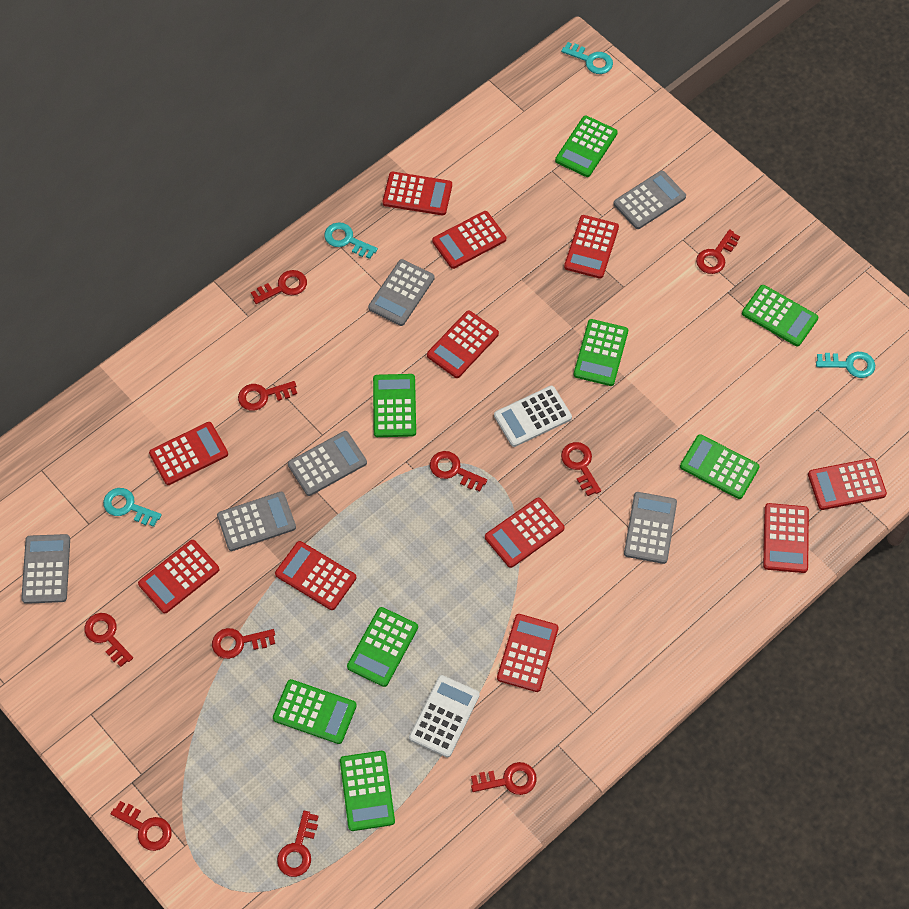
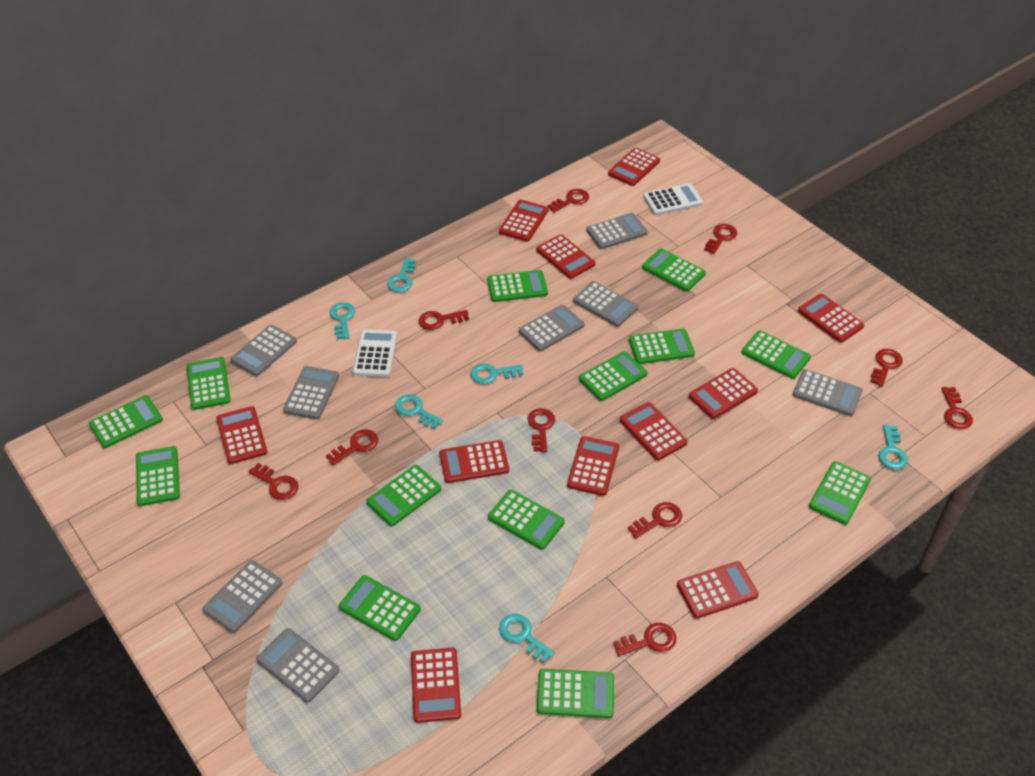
green calculator: 8 -> 13
grey calculator: 6 -> 8
turquoise key: 4 -> 6

